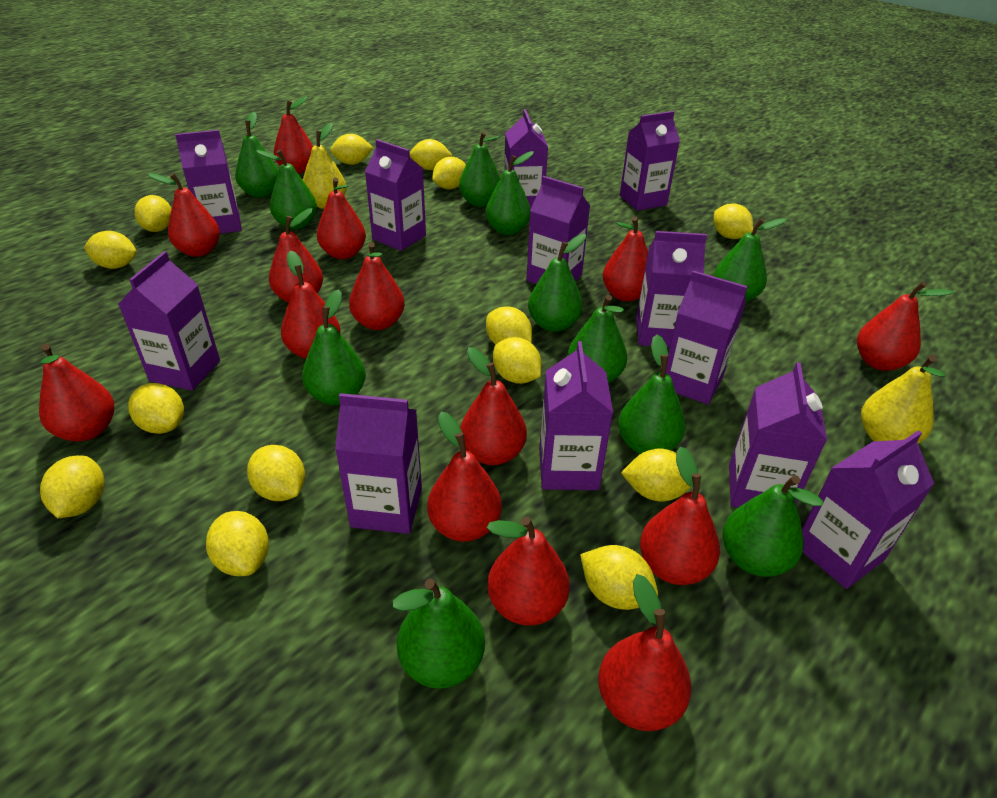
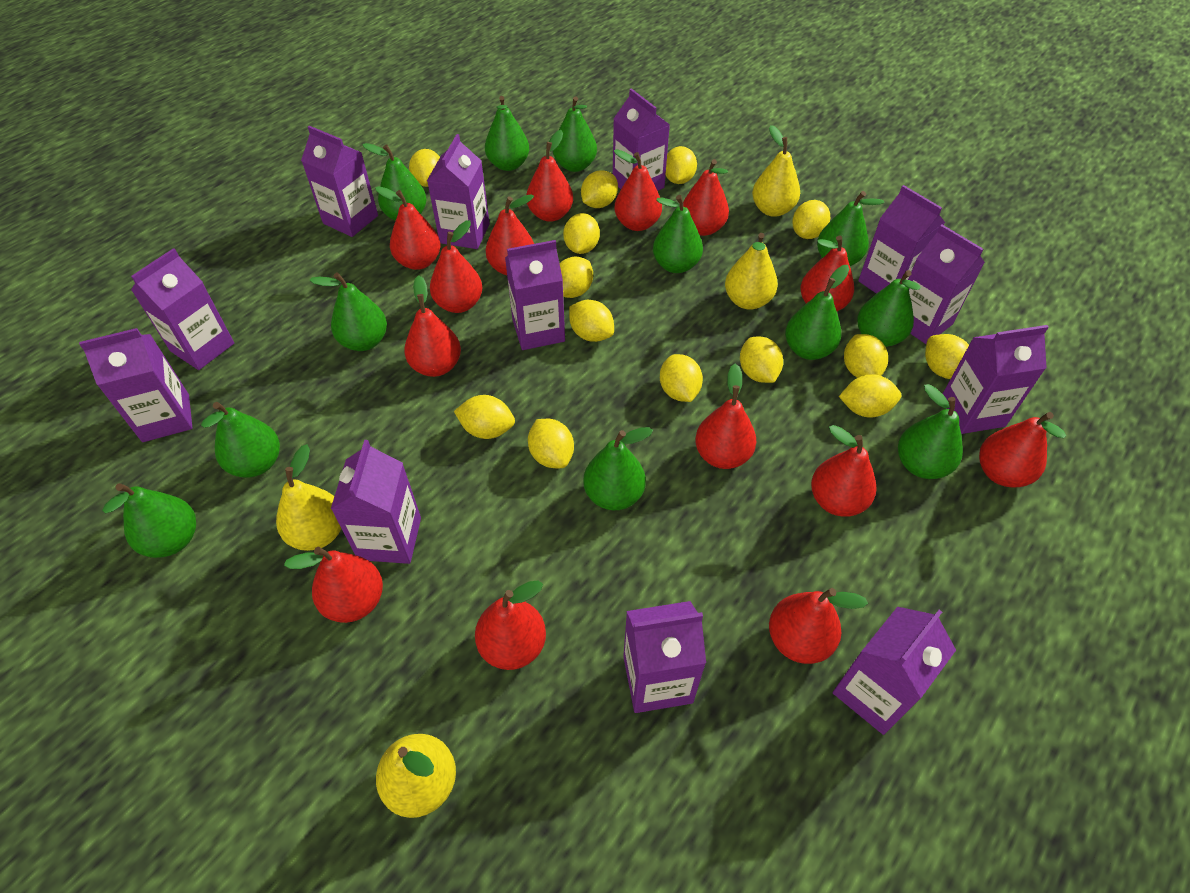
green pear: 11 -> 12
yellow pear: 2 -> 4

